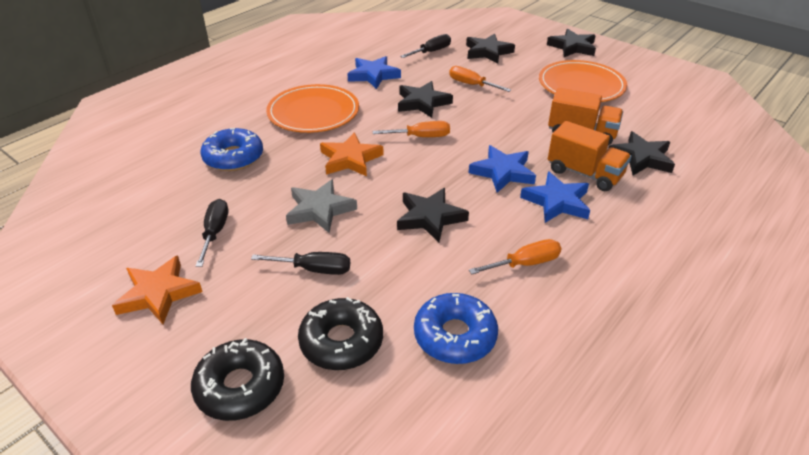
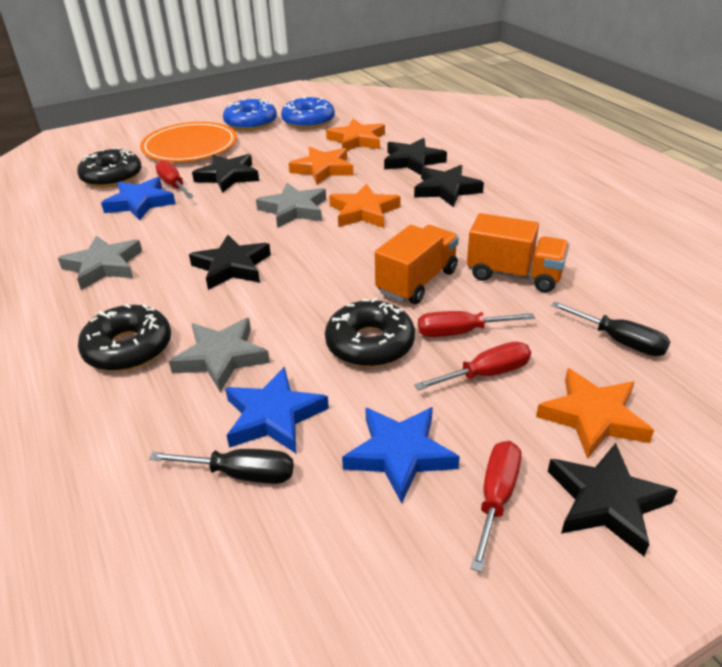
black donut: 2 -> 3
black screwdriver: 3 -> 2
grey star: 1 -> 3
orange plate: 2 -> 1
orange screwdriver: 3 -> 0
orange star: 2 -> 4
red screwdriver: 0 -> 4

